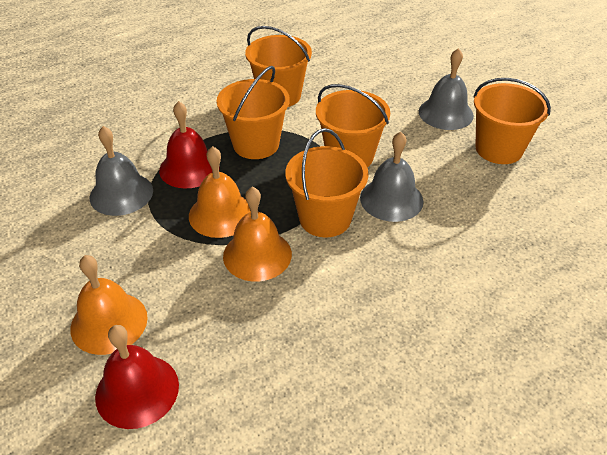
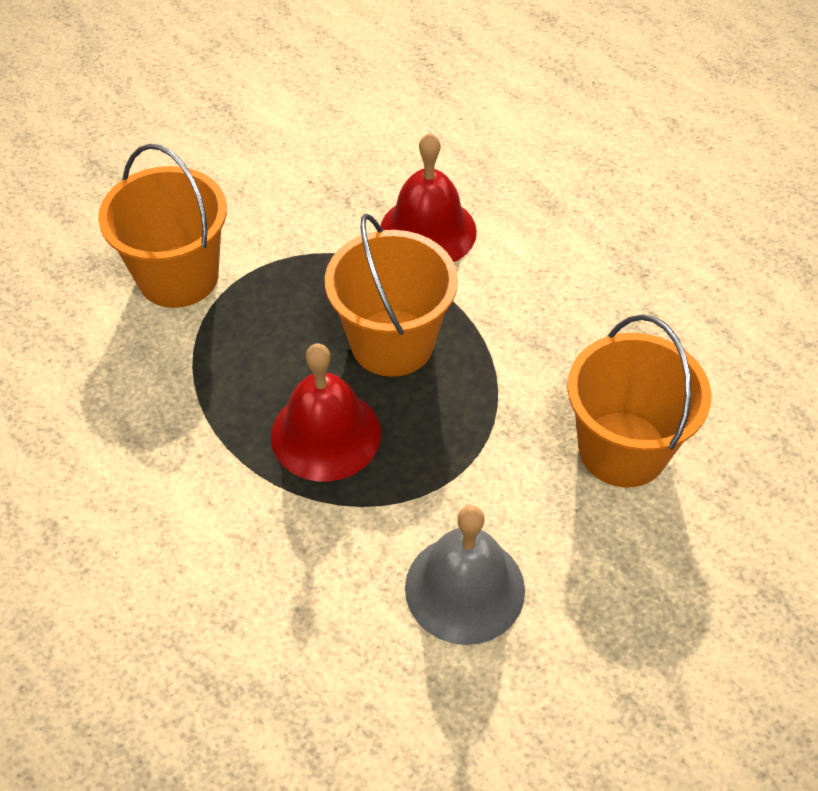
grey bell: 3 -> 1
orange bell: 3 -> 0
orange bucket: 5 -> 3

